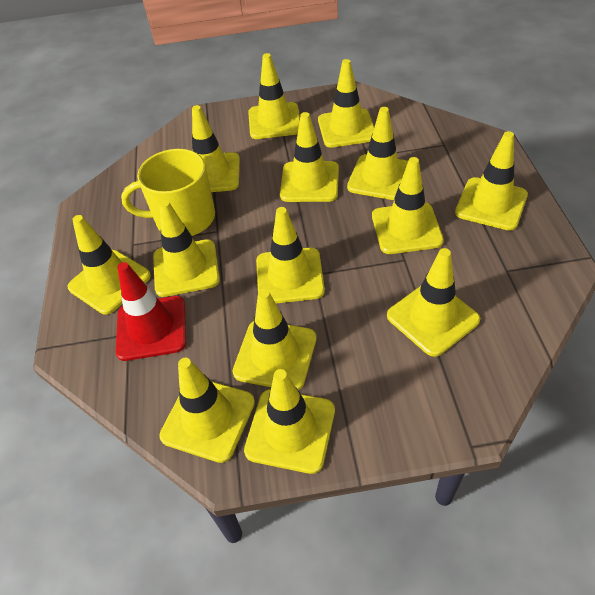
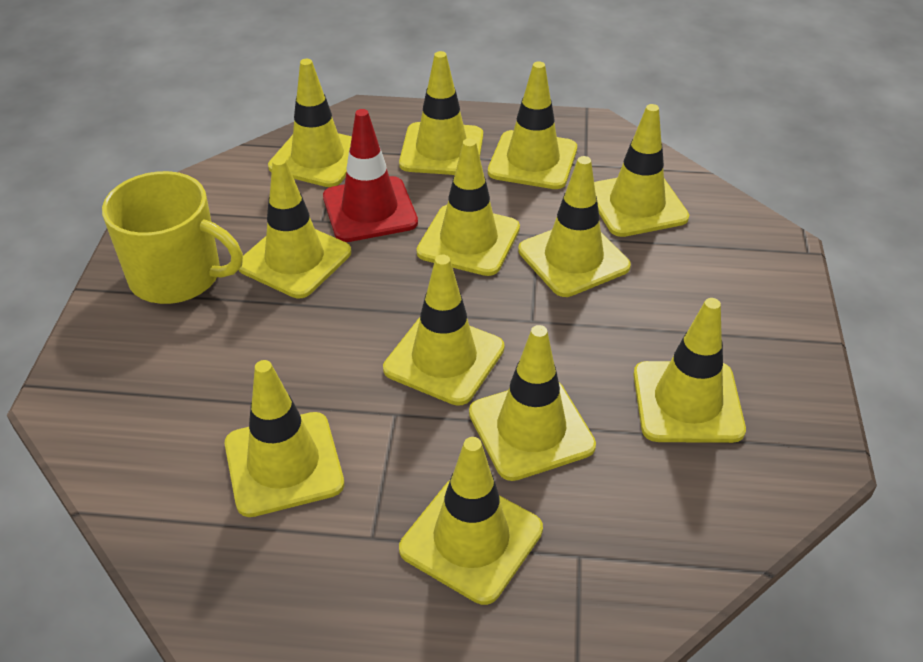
yellow traffic cone: 14 -> 12

